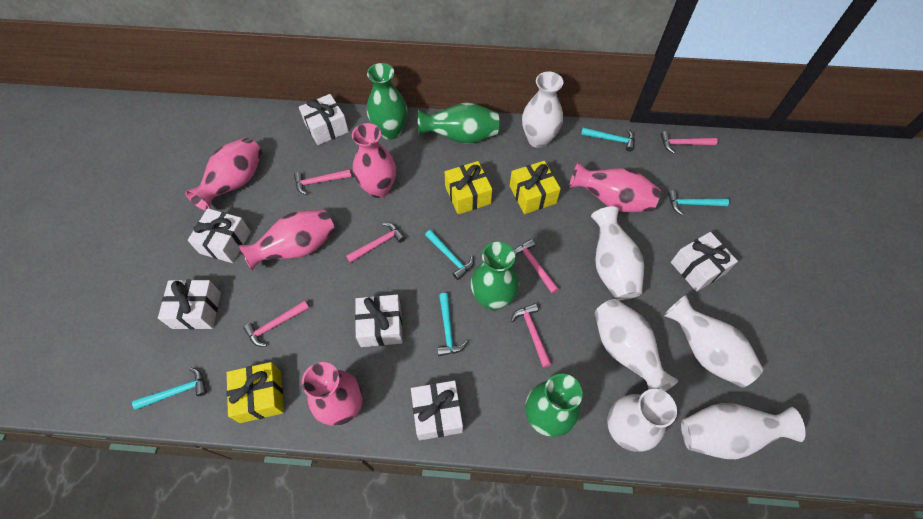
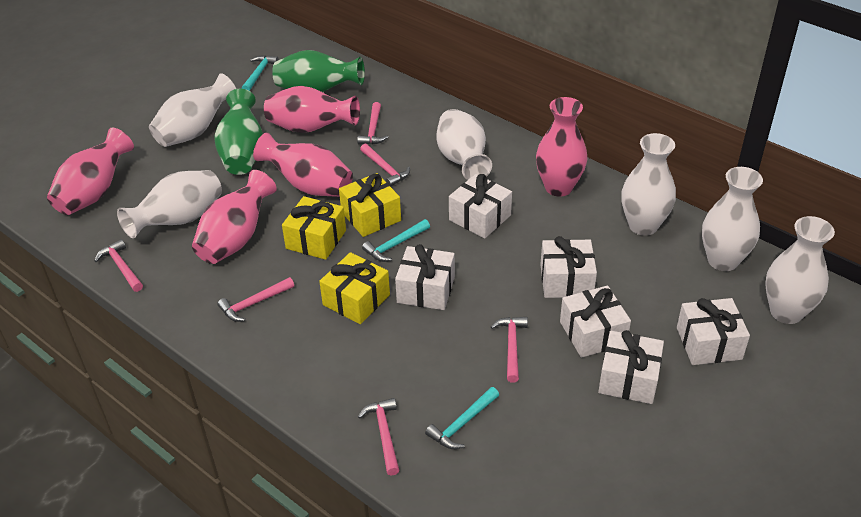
green vase: 4 -> 2
turquoise hammer: 5 -> 3

